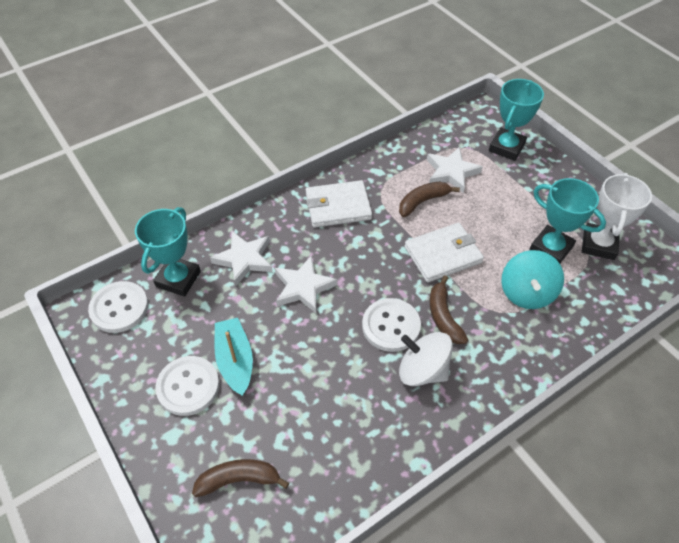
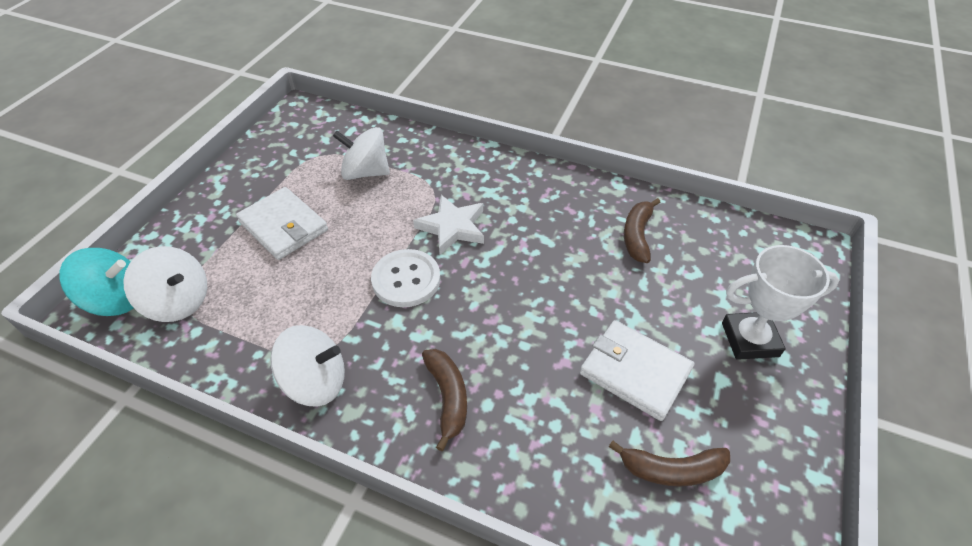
turquoise boat: 1 -> 0
turquoise trophy: 3 -> 0
white button: 3 -> 1
white spinning top: 1 -> 3
white star: 3 -> 1

